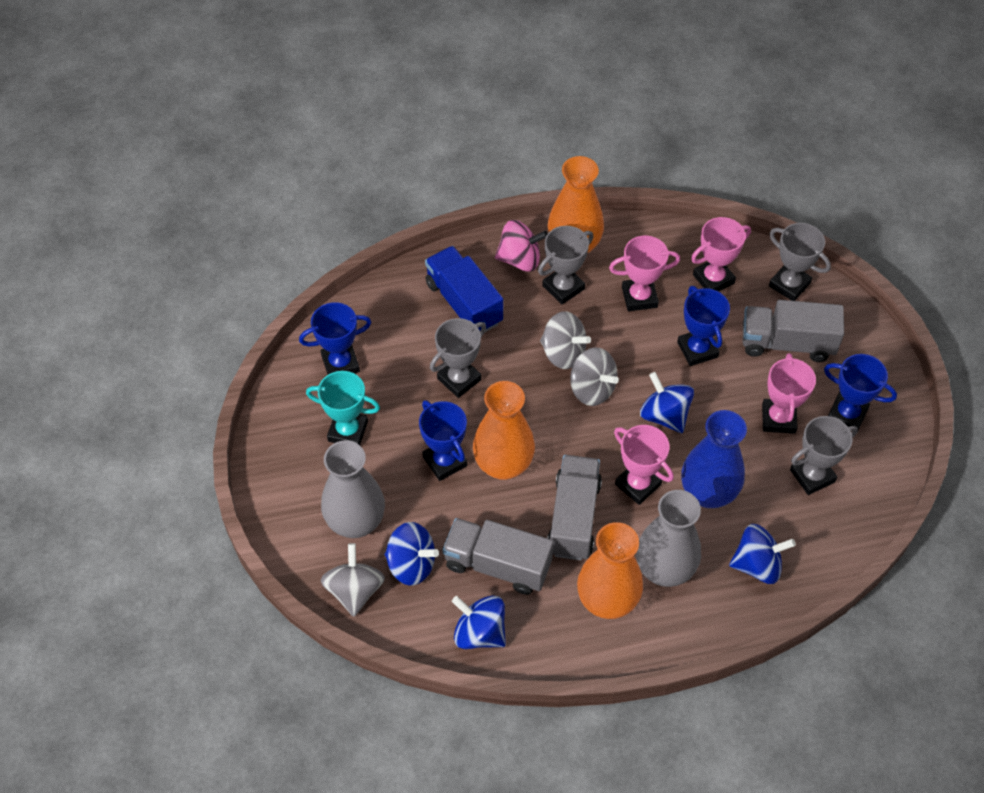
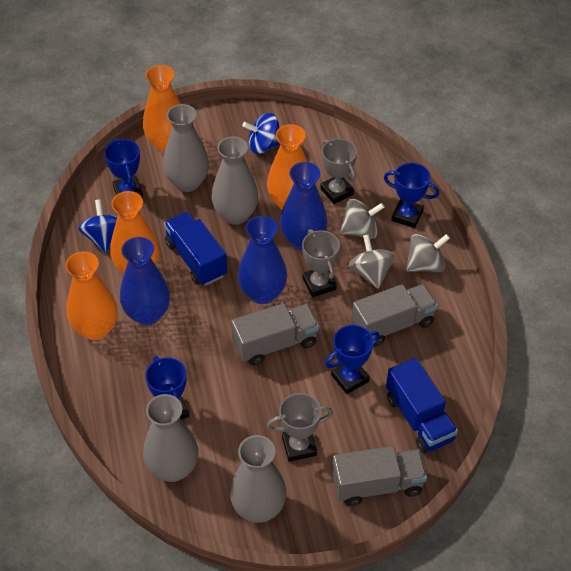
blue spinning top: 4 -> 2
blue truck: 1 -> 2
blue vase: 1 -> 3
grey trophy: 4 -> 3
grey vase: 2 -> 4
orange vase: 3 -> 4
pink spinning top: 1 -> 0
pink trophy: 4 -> 0
turquoise trophy: 1 -> 0

